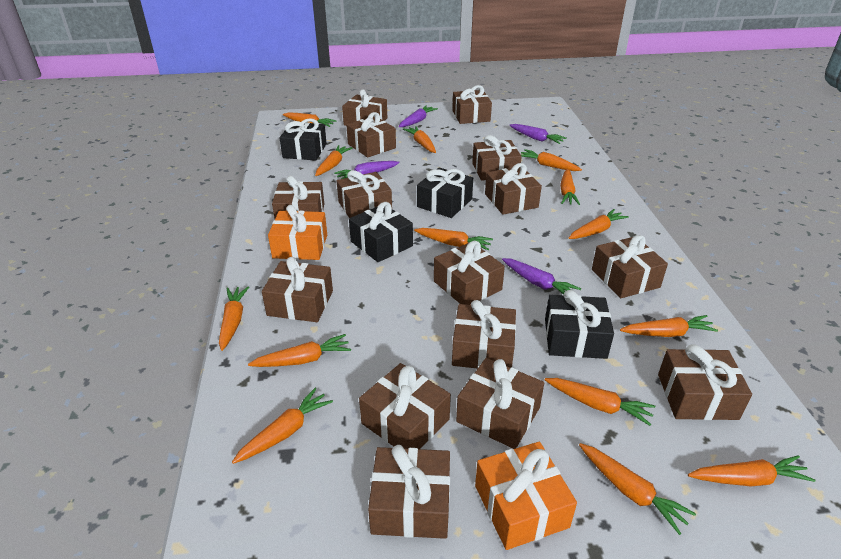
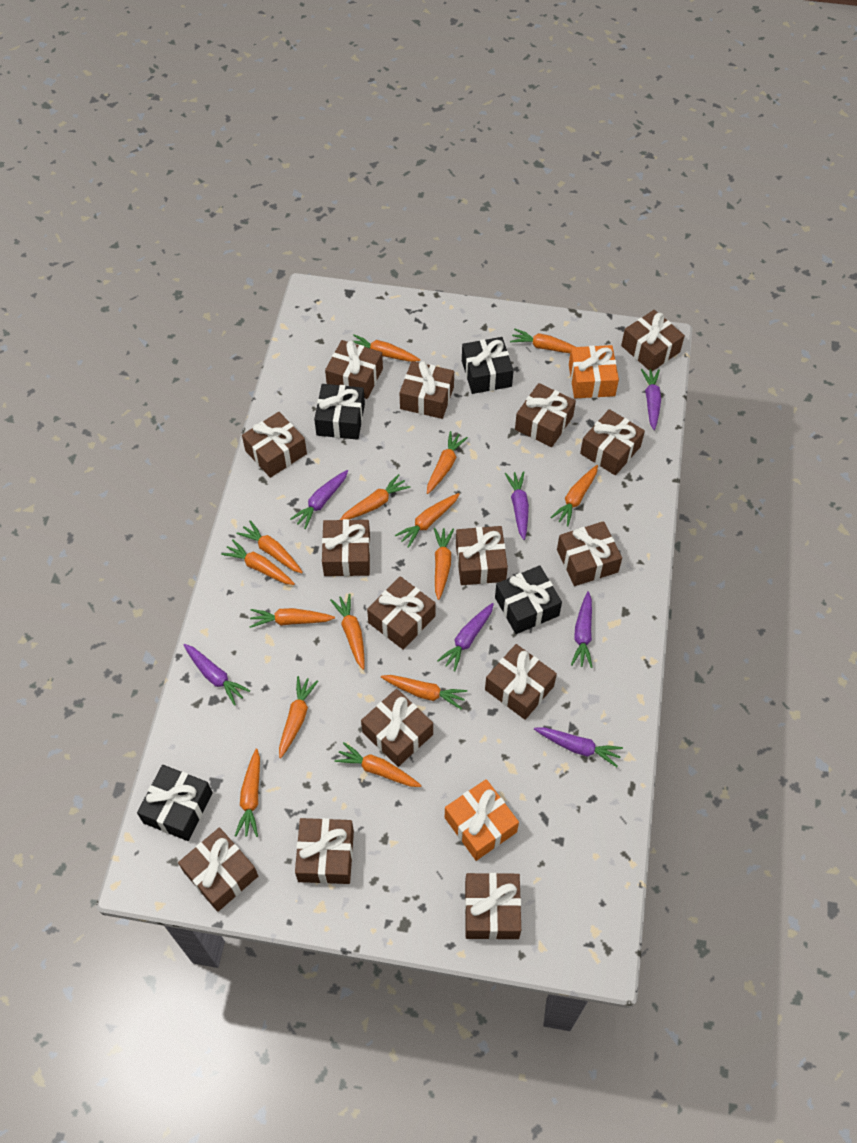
orange carrot: 14 -> 15
purple carrot: 4 -> 7

